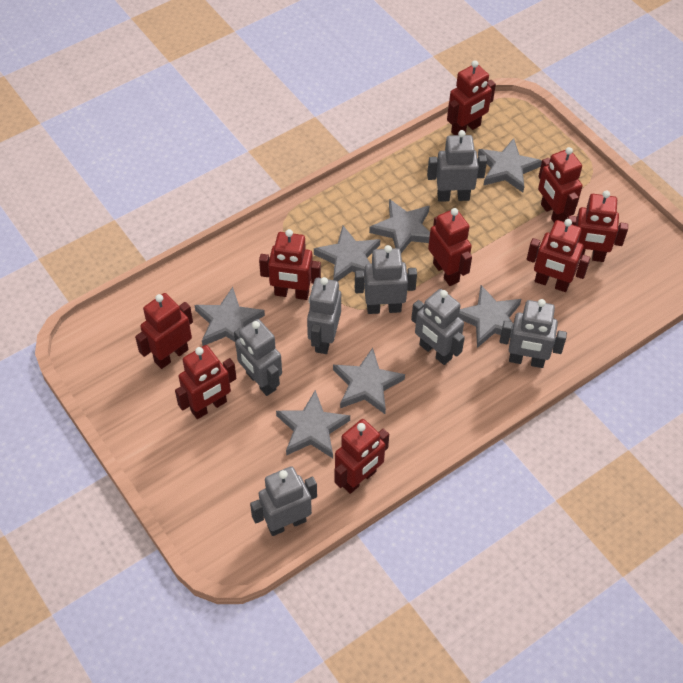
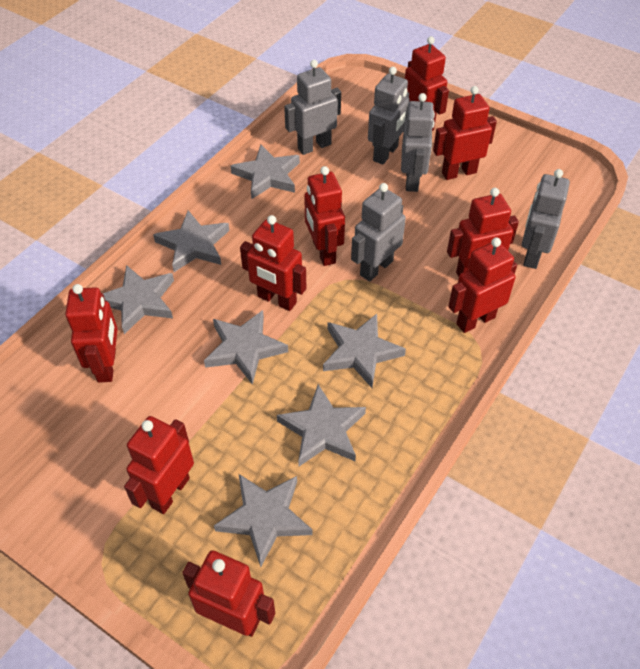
grey robot: 7 -> 5

